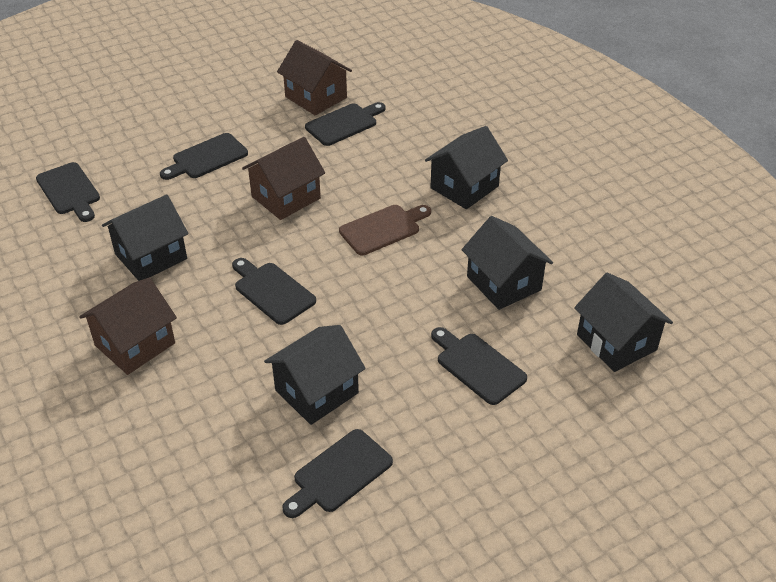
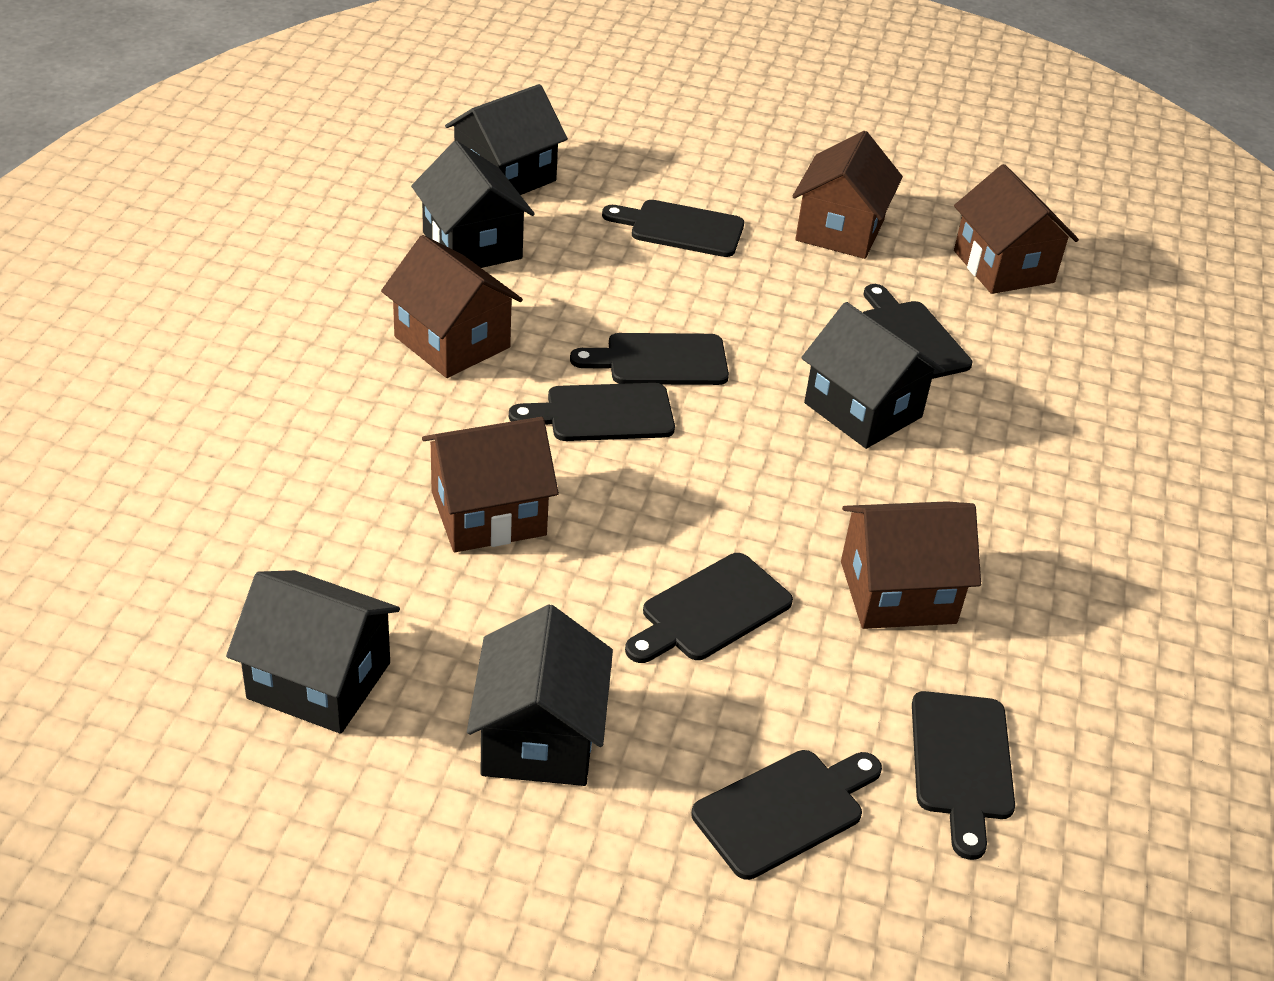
black cutting board: 6 -> 7
brown cutting board: 1 -> 0
brown house: 3 -> 5

